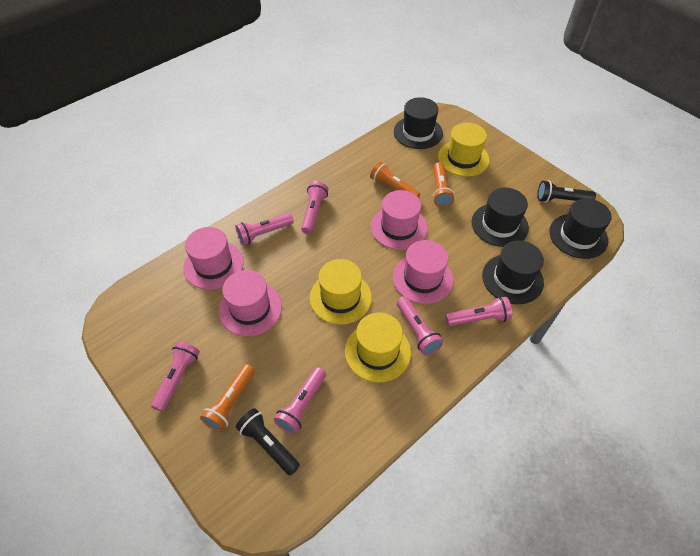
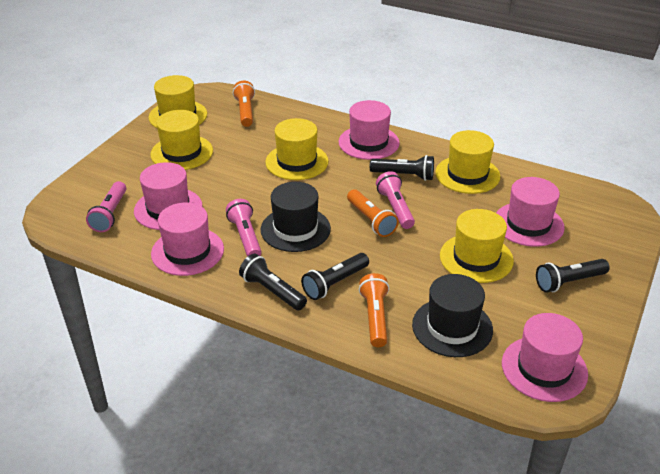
black flashlight: 2 -> 4
black hat: 4 -> 2
pink flashlight: 6 -> 3
pink hat: 4 -> 5
yellow hat: 3 -> 5

